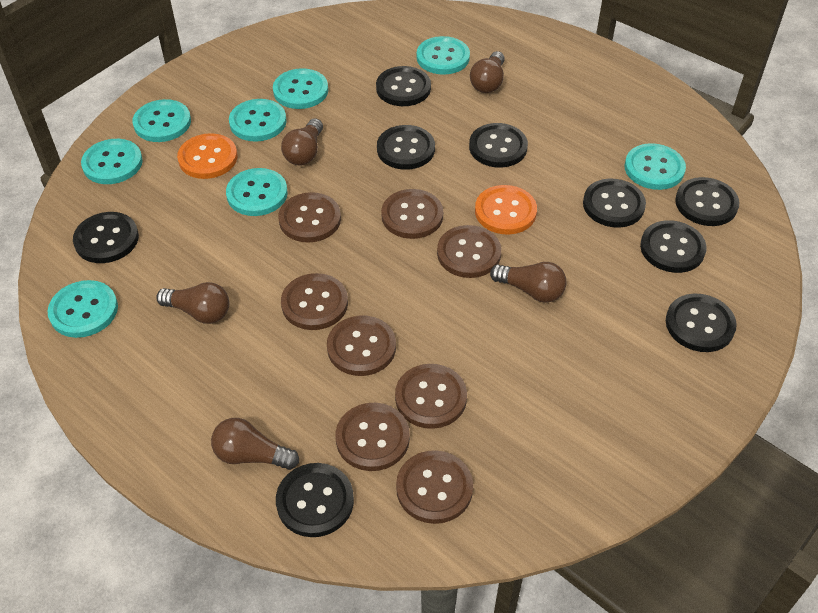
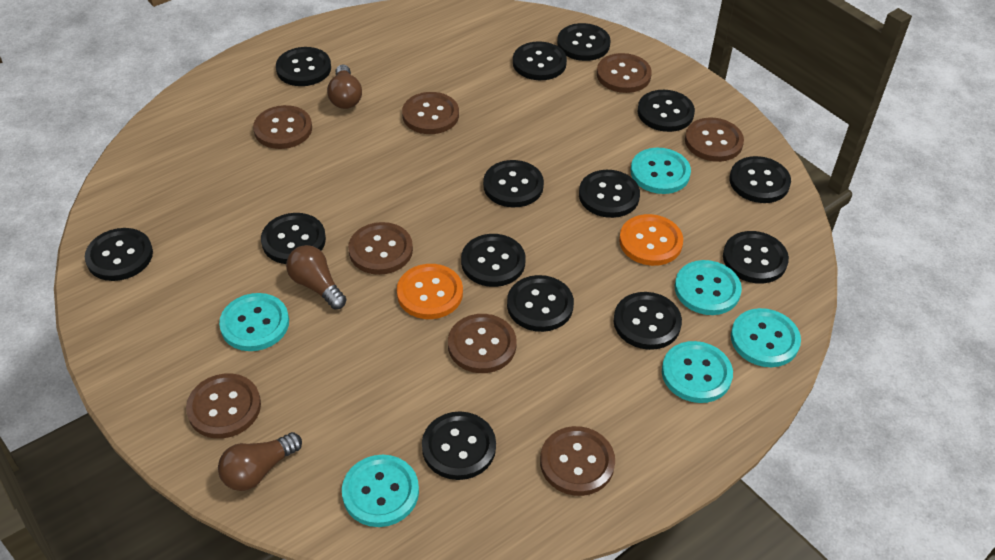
black button: 9 -> 14
brown light bulb: 5 -> 3
turquoise button: 8 -> 6

